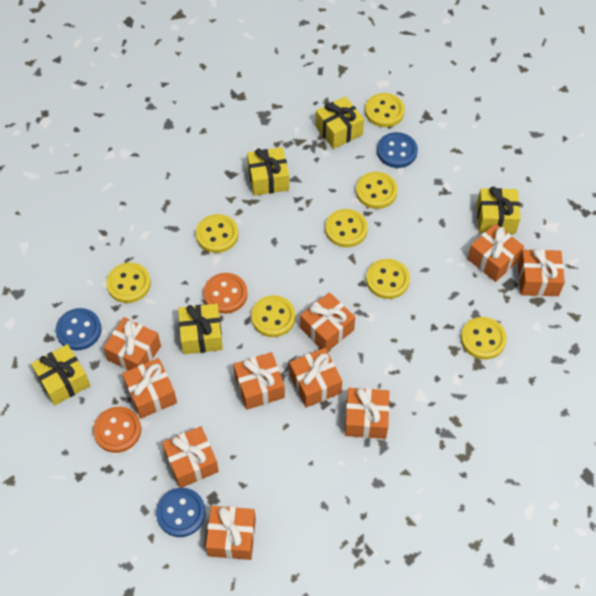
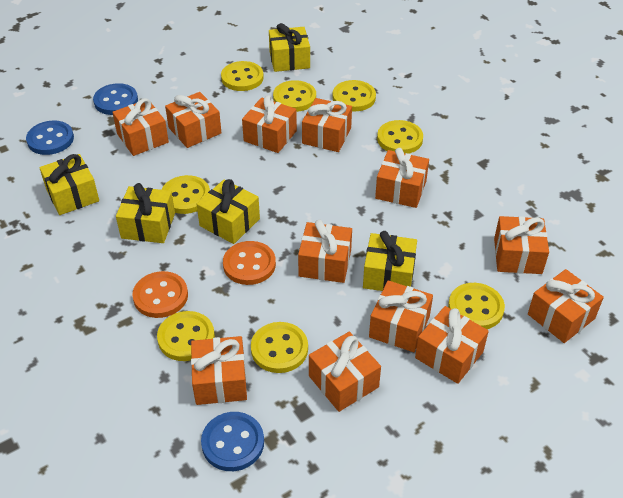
orange gift: 10 -> 12

